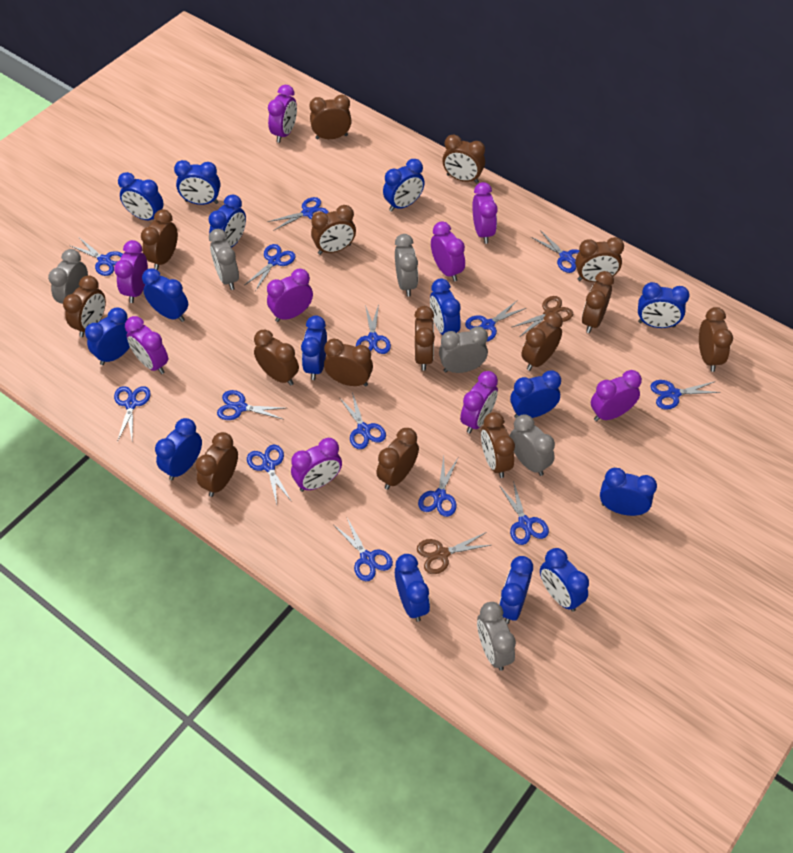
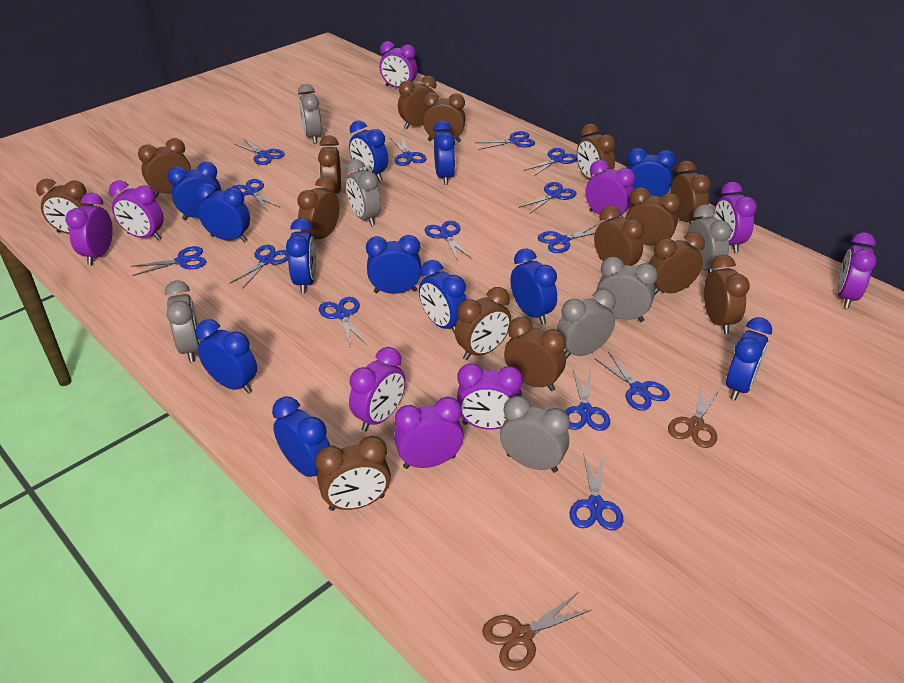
blue clock: 15 -> 12
grey clock: 6 -> 7

